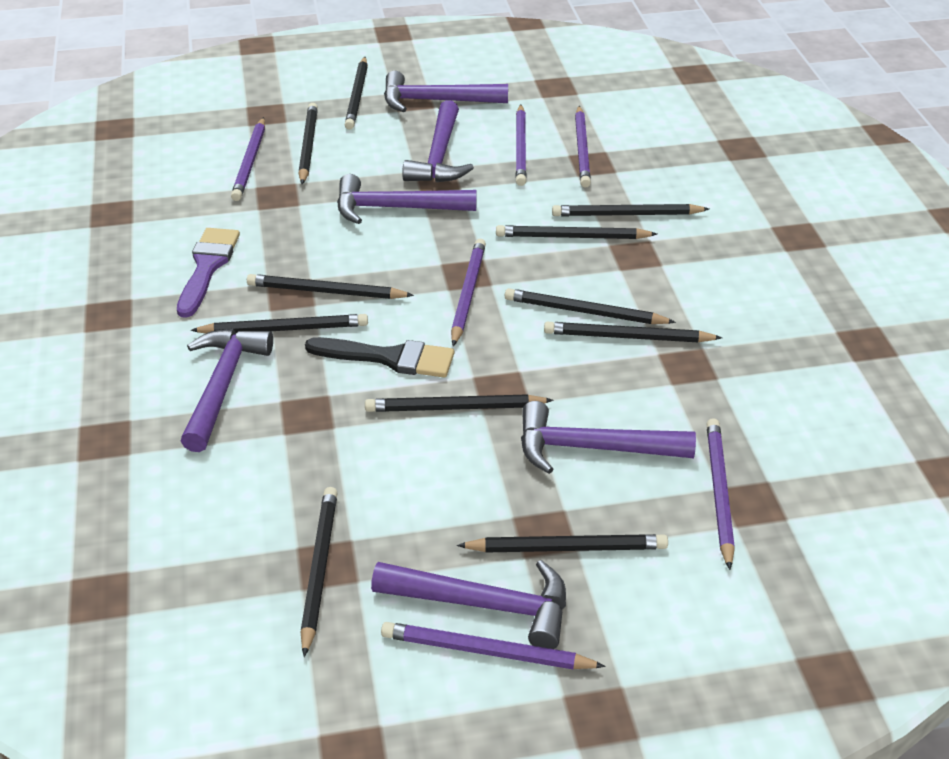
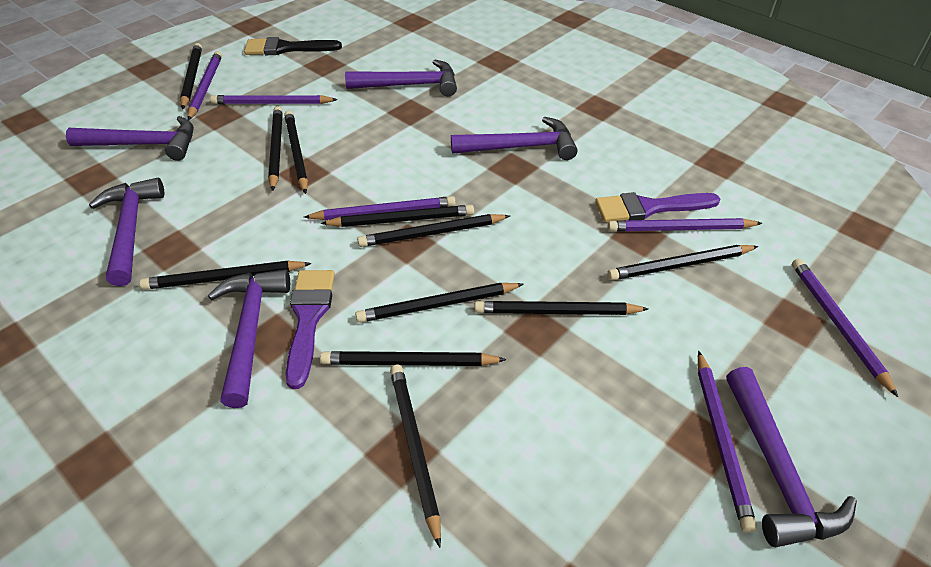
purple brush: 1 -> 2

